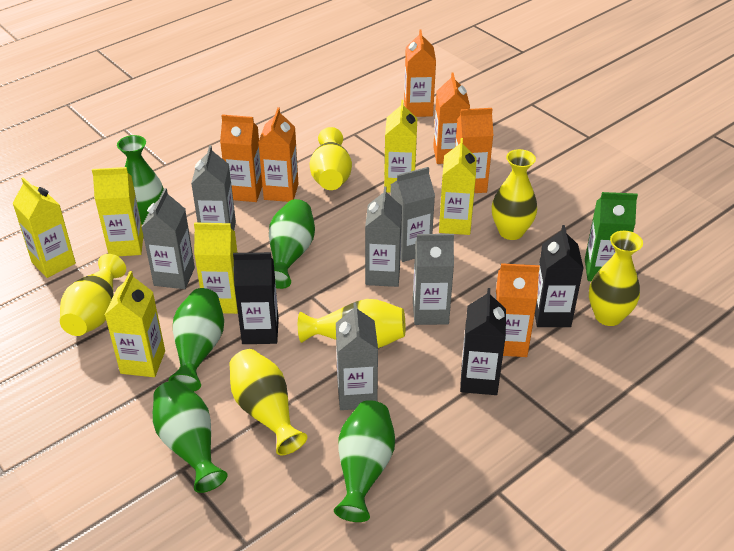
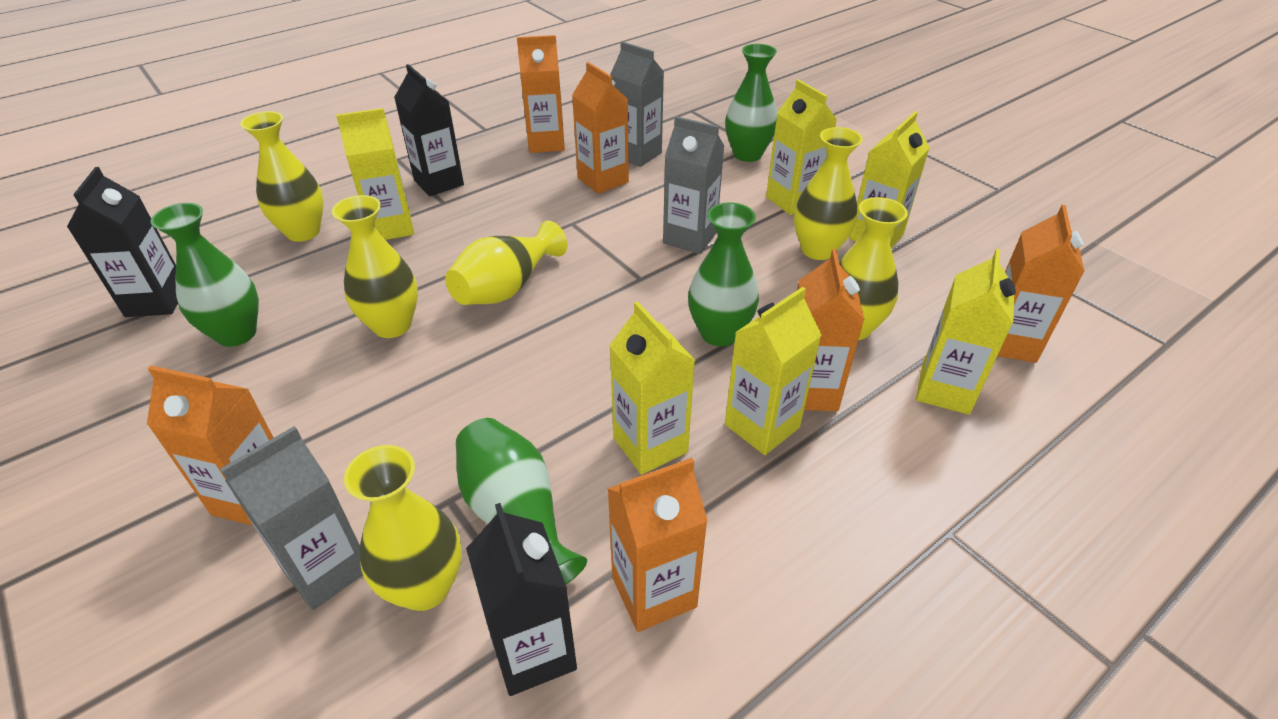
green carton: 1 -> 0
green vase: 5 -> 4
grey carton: 6 -> 3

